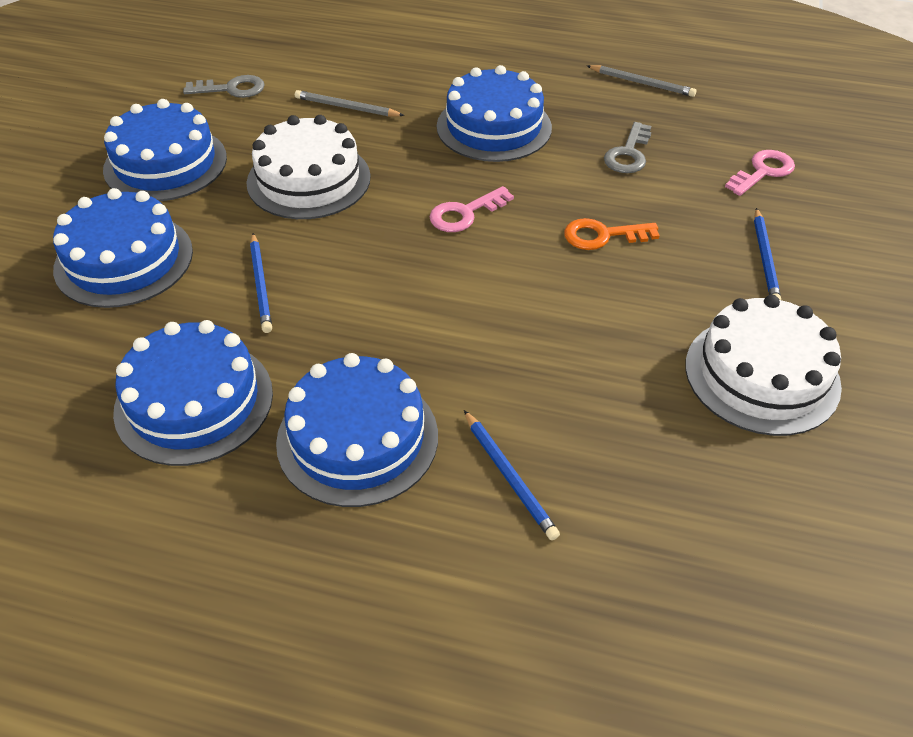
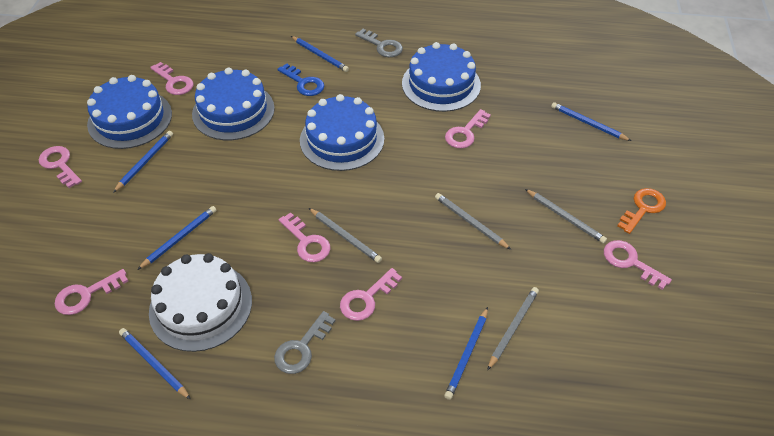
blue cake: 5 -> 4
blue key: 0 -> 1
blue pencil: 3 -> 6
grey pencil: 2 -> 4
pink key: 2 -> 7
white cake: 2 -> 1

